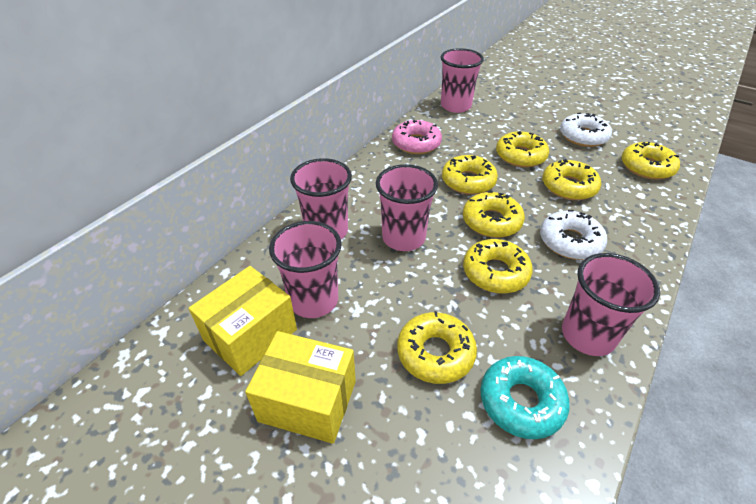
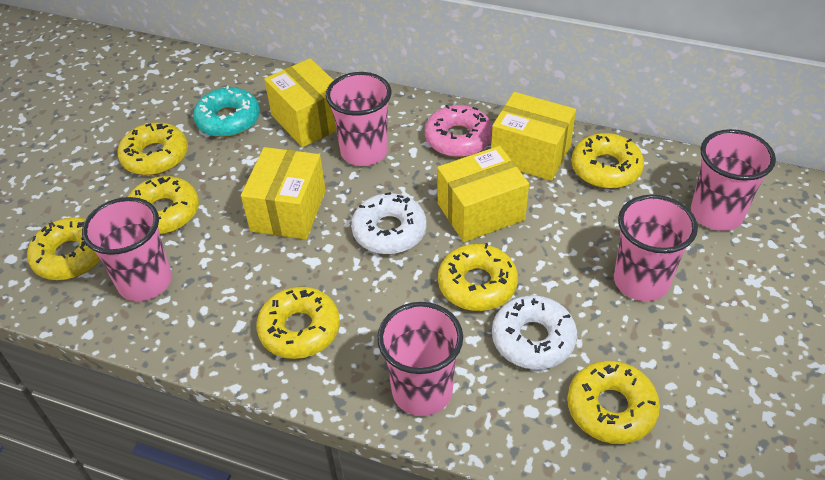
yellow box: 2 -> 4

